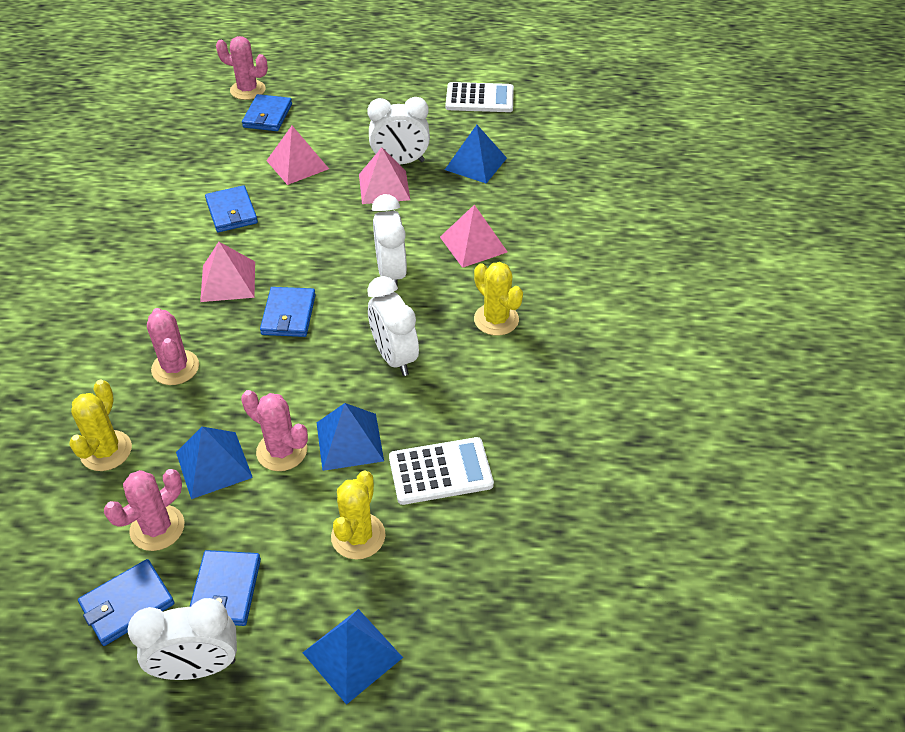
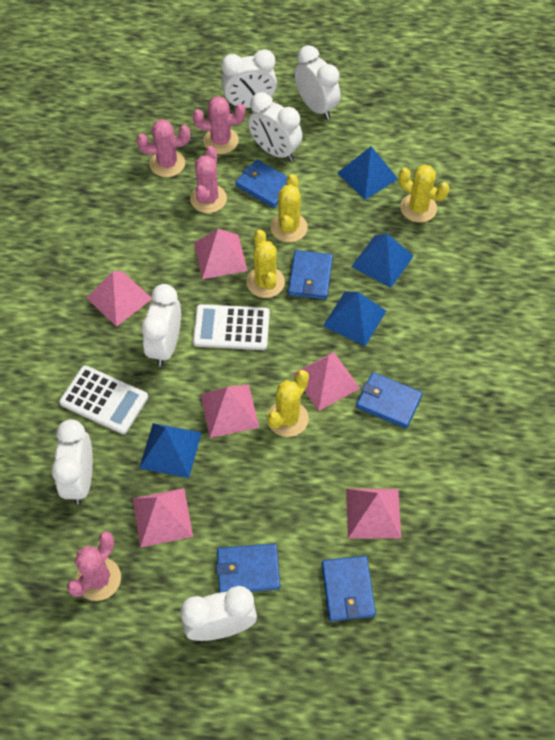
pink pyramid: 4 -> 6
white clock: 4 -> 6
yellow cactus: 3 -> 4

